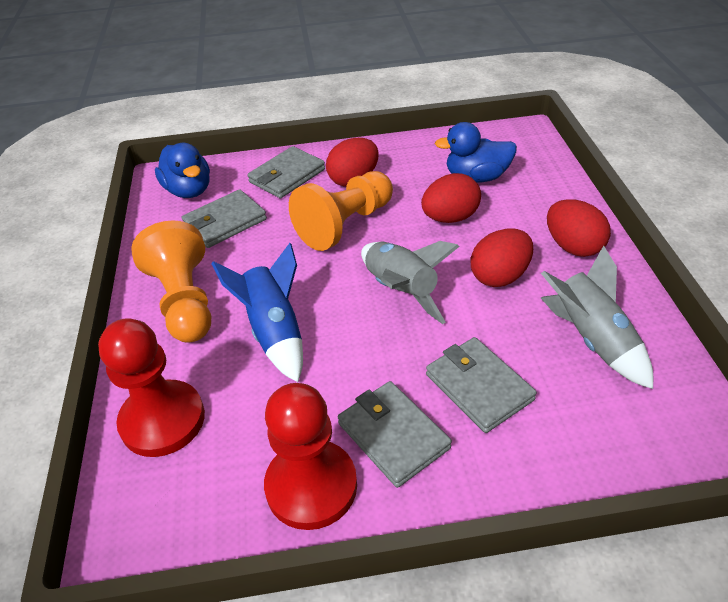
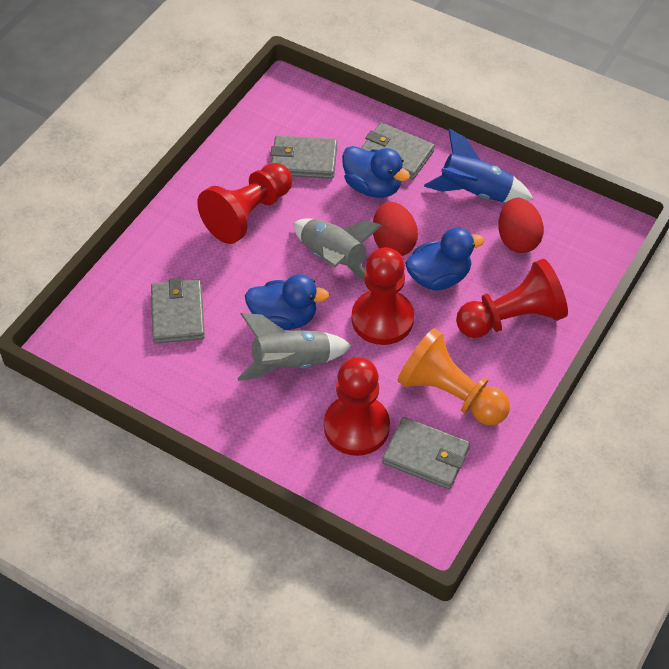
blue duck: 2 -> 3
orange pawn: 2 -> 1
red egg: 4 -> 2
red pawn: 2 -> 4

